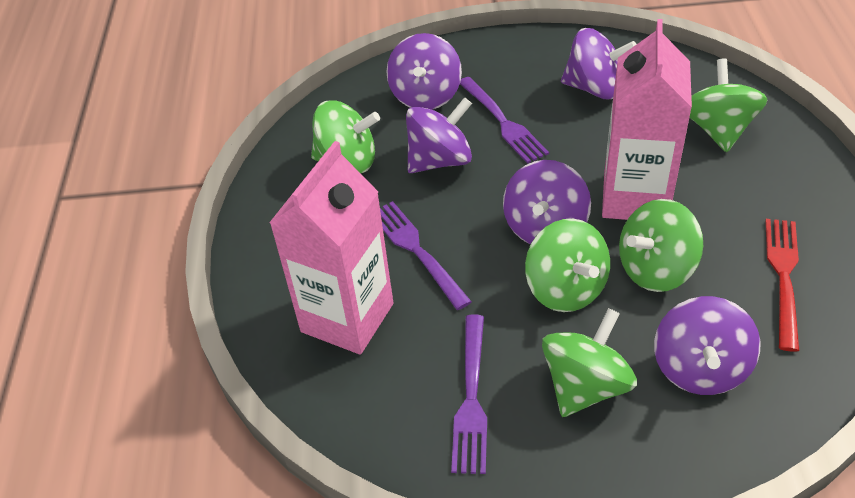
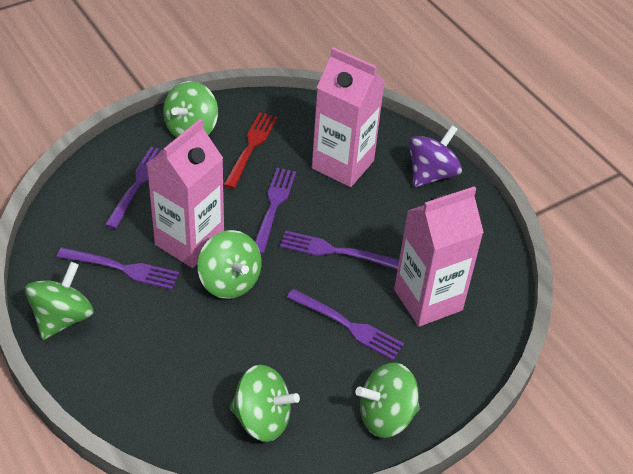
pink carton: 2 -> 3
purple fork: 3 -> 5
purple spinning top: 5 -> 1

